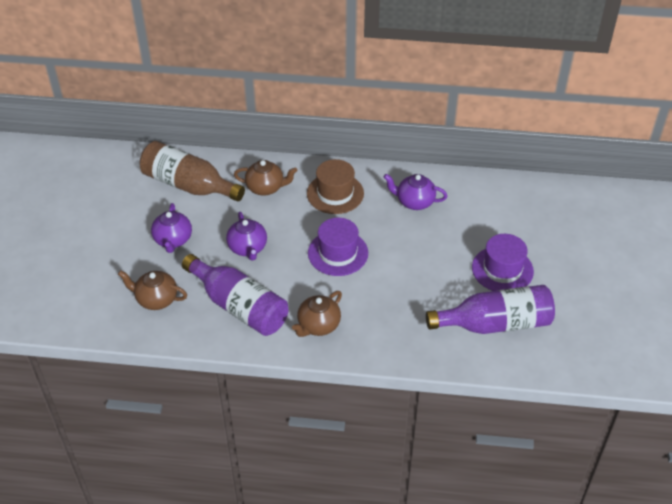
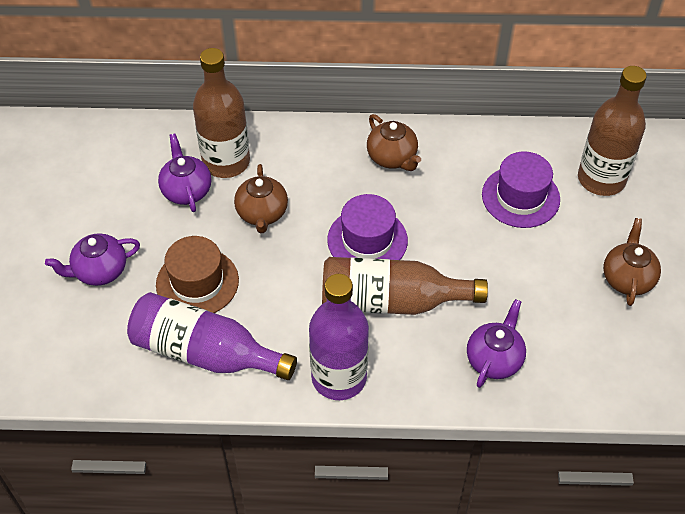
brown bottle: 1 -> 3

